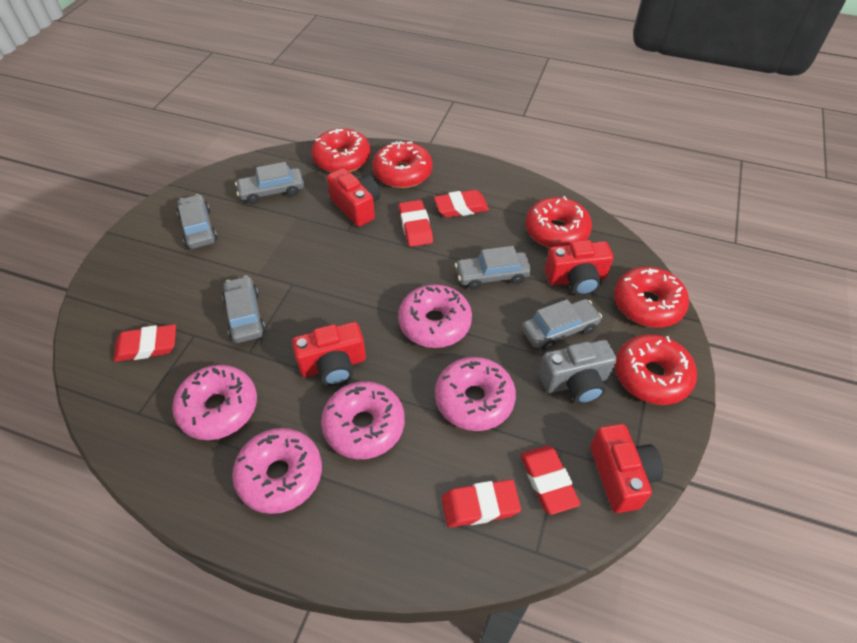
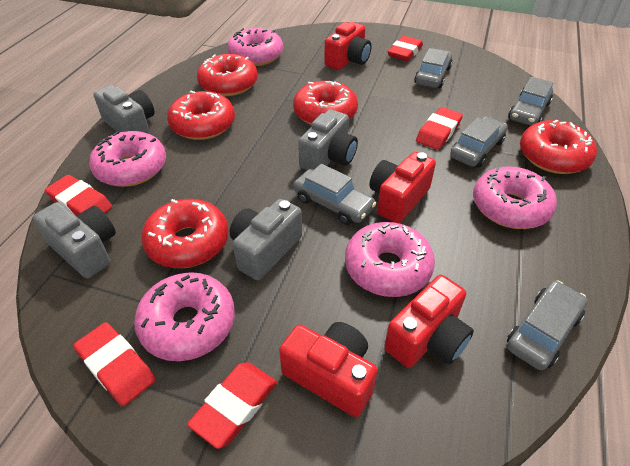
grey camera: 1 -> 4

